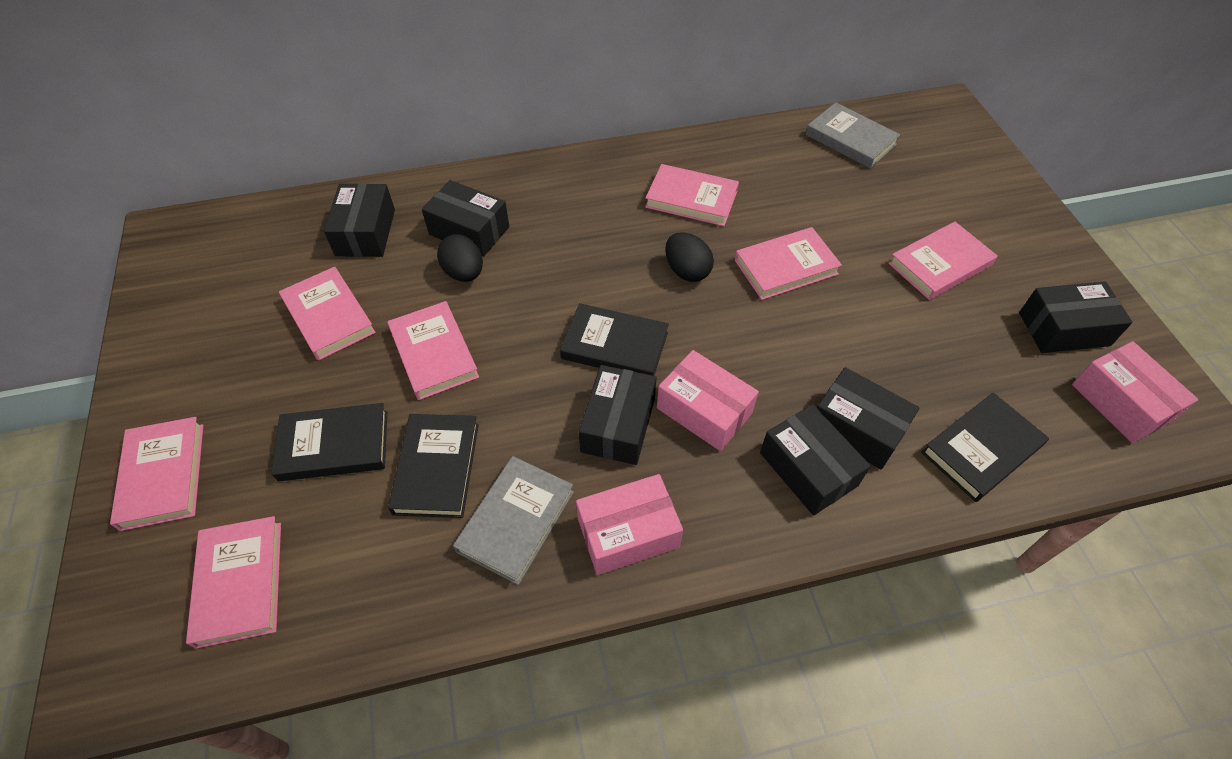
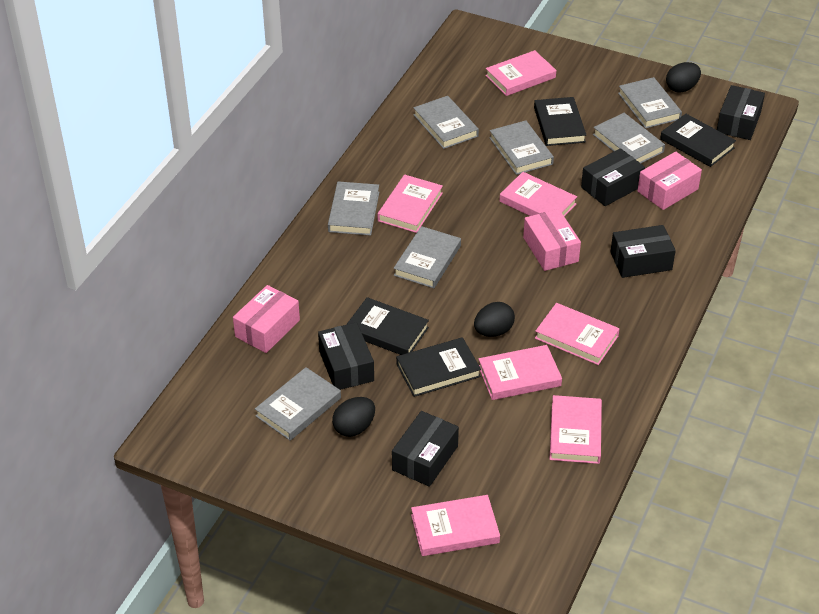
black box: 6 -> 5
black egg: 2 -> 3
grey book: 2 -> 7

